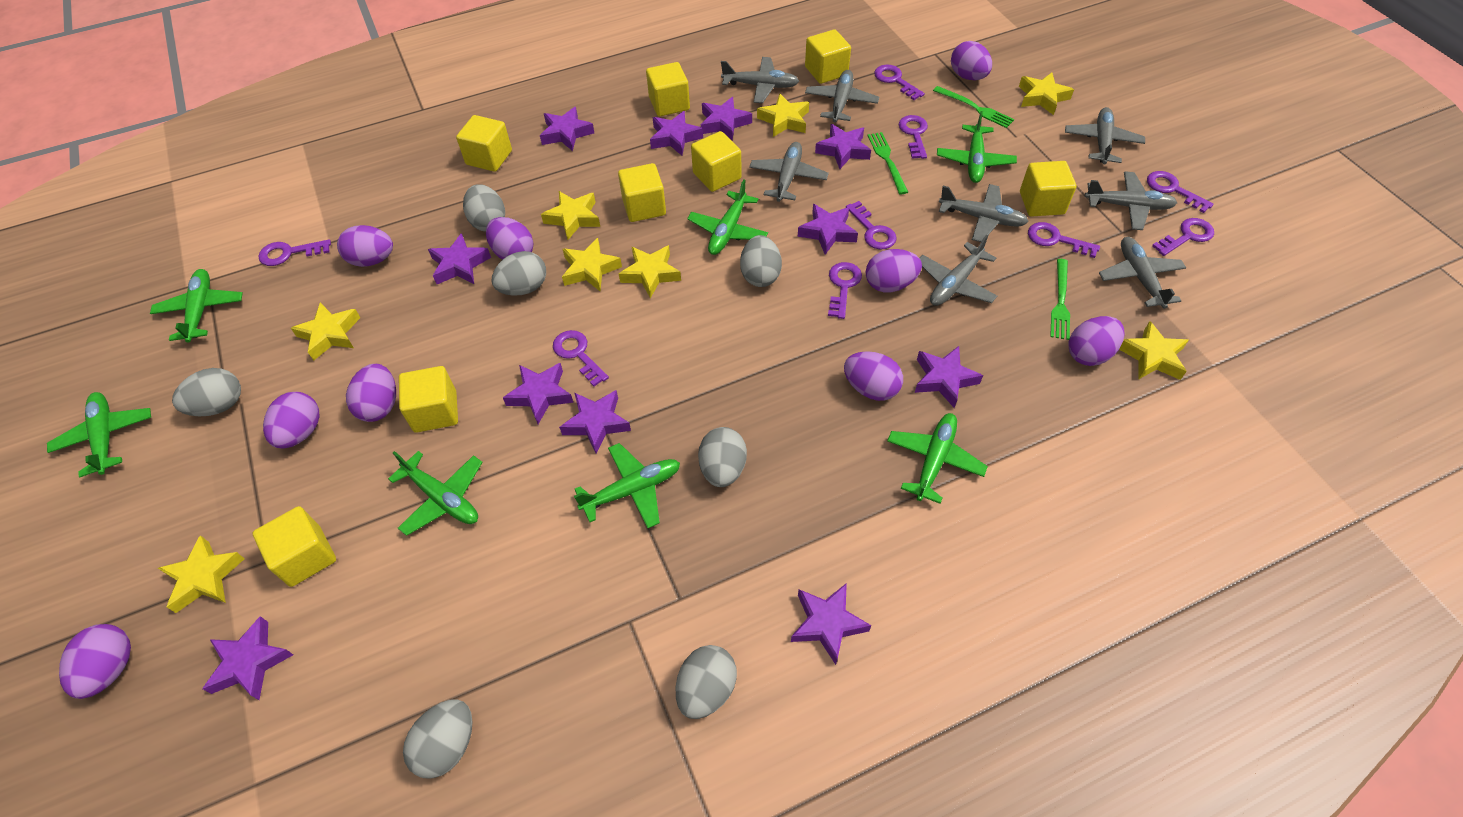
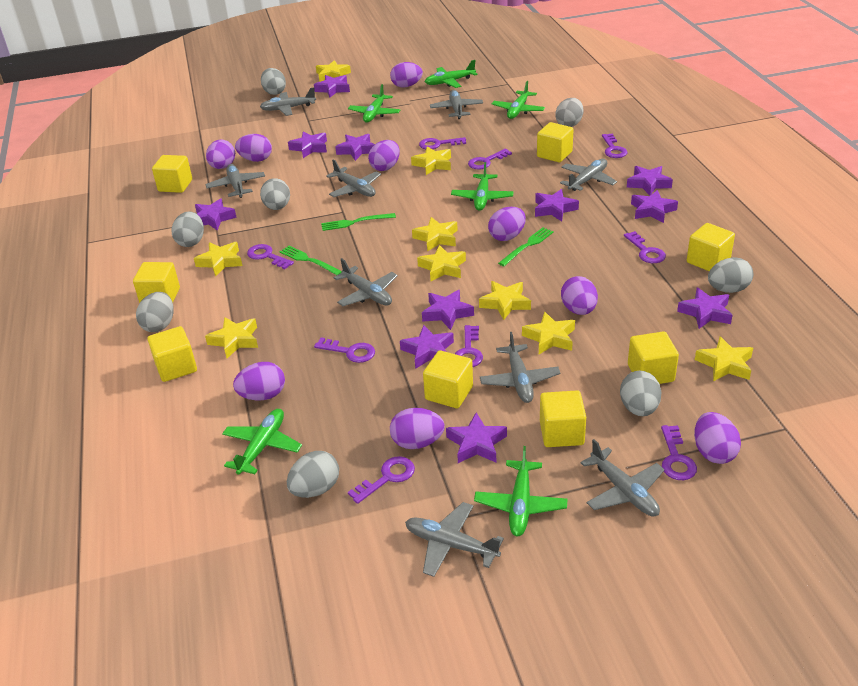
green plane: 7 -> 6
grey egg: 7 -> 8
grey plane: 8 -> 9
yellow star: 8 -> 9

